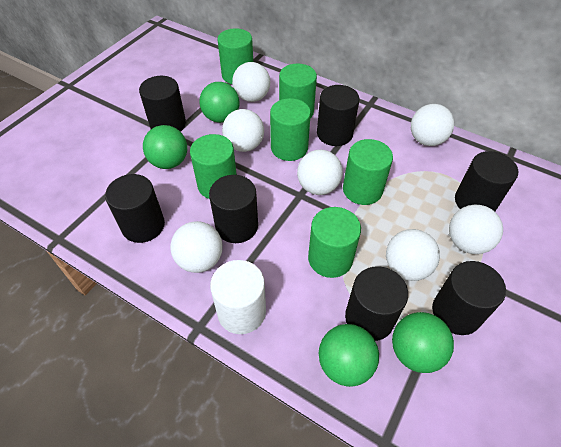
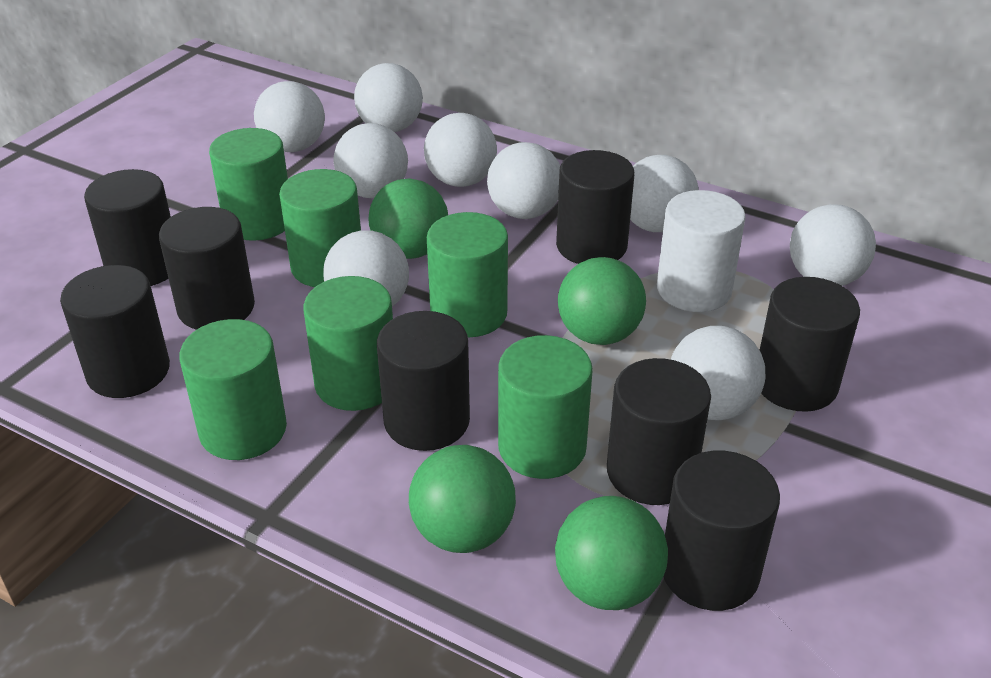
black cylinder: 7 -> 8
white ball: 7 -> 9

